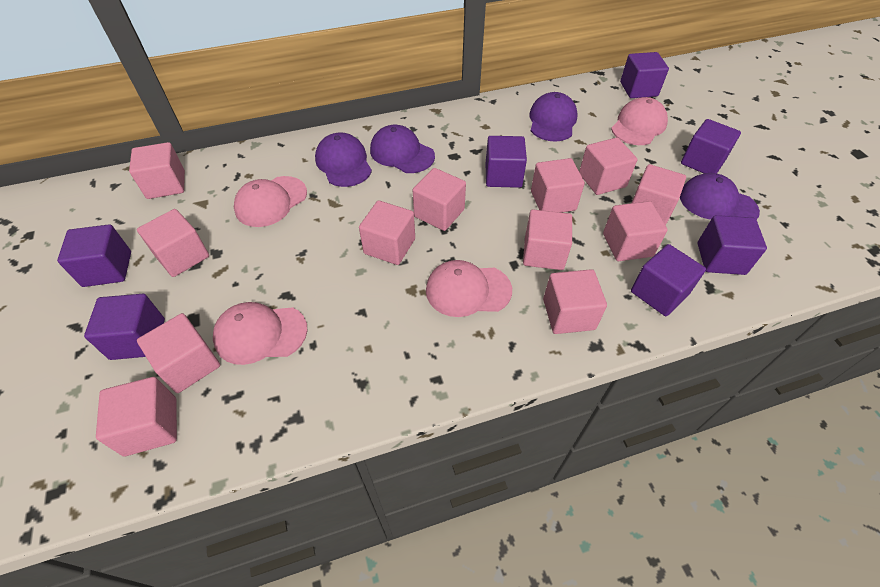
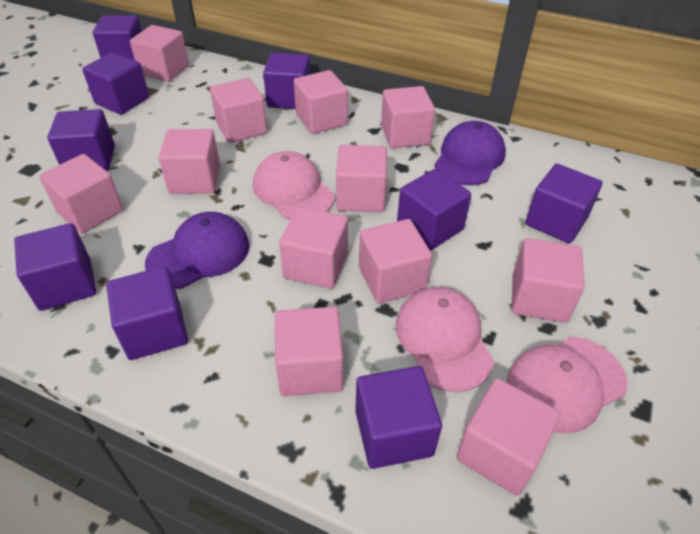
pink cap: 4 -> 3
purple cap: 4 -> 2
purple cube: 7 -> 9

